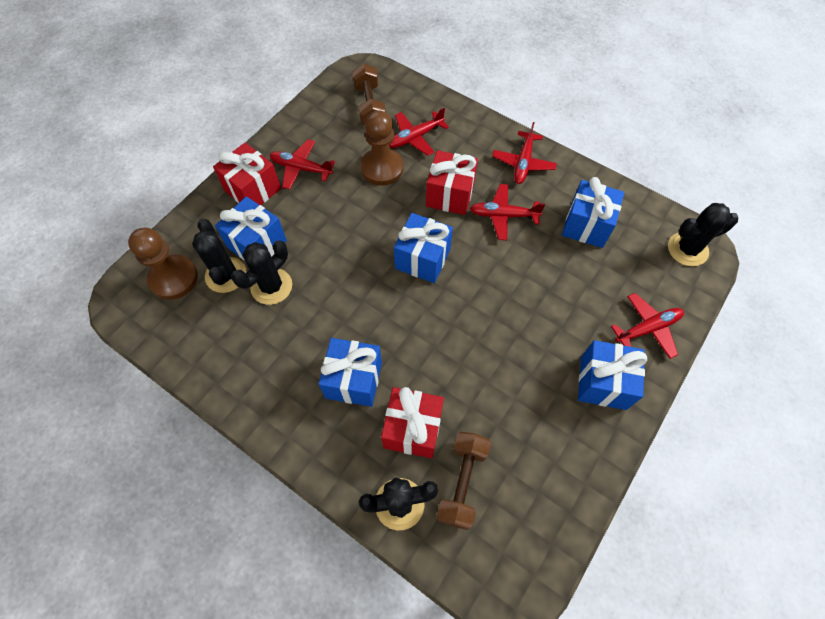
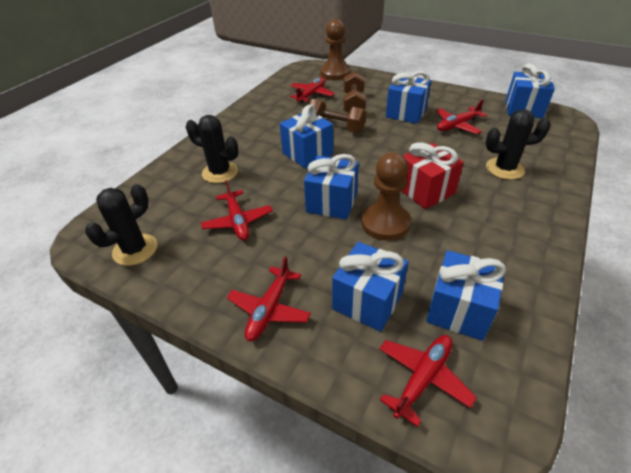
black cactus: 4 -> 3
blue gift: 5 -> 6
red gift: 3 -> 1

